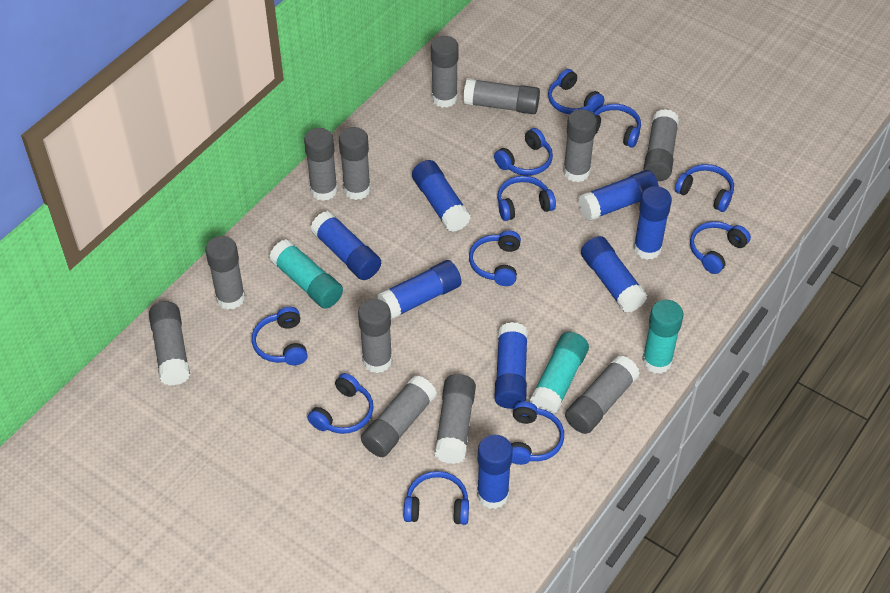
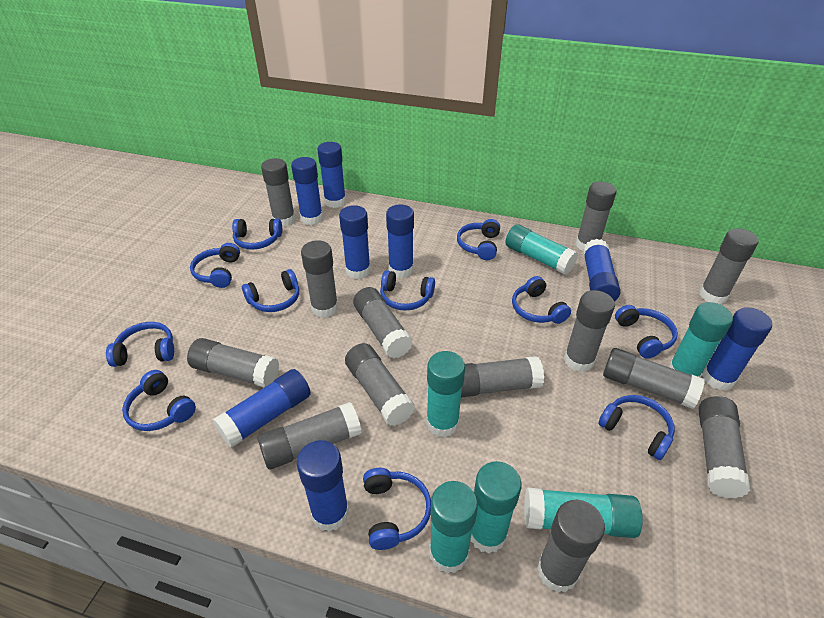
grey glue stick: 12 -> 13
turquoise glue stick: 3 -> 6

